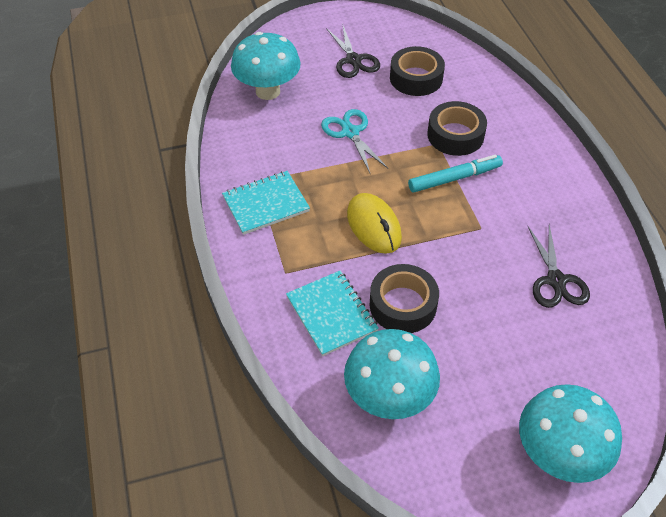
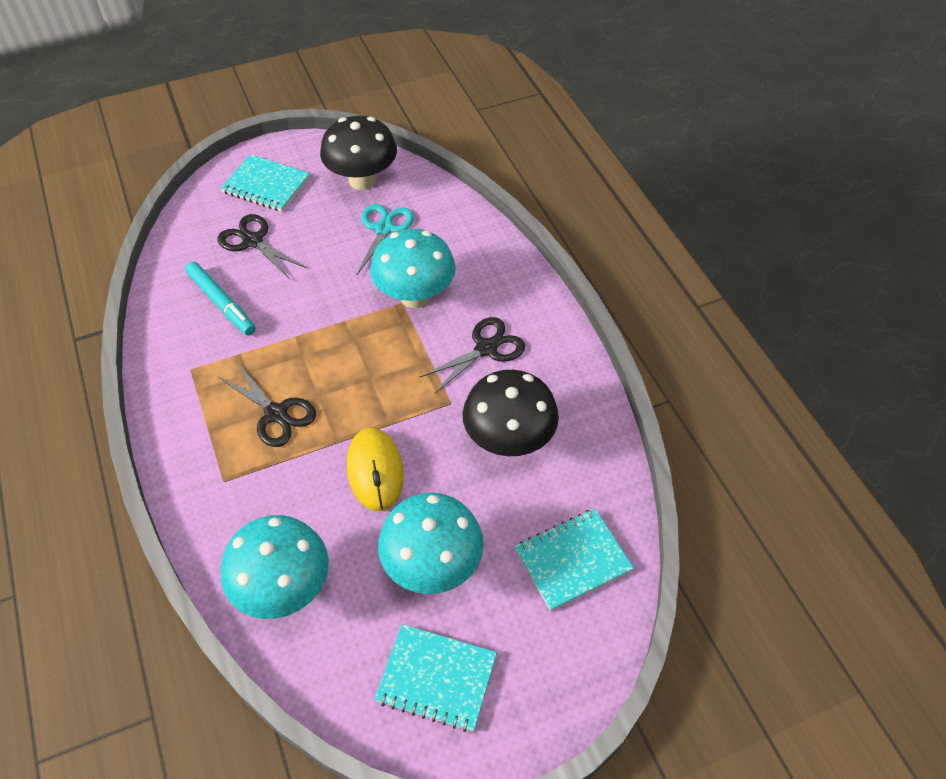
black mushroom: 0 -> 2
black scissors: 2 -> 3
black tape: 3 -> 0
turquoise notebook: 2 -> 3

